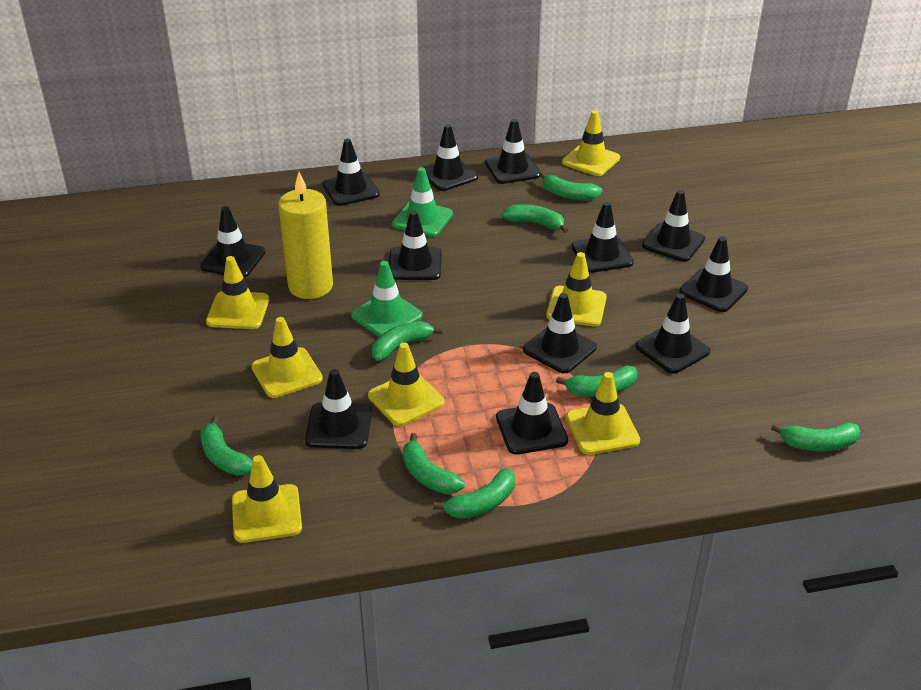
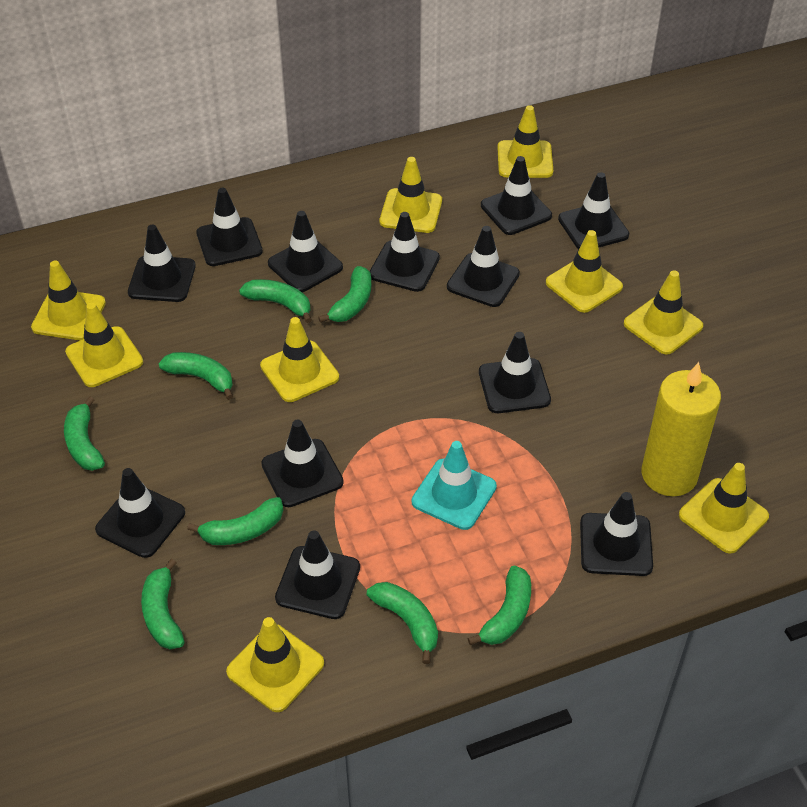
green traffic cone: 2 -> 0
turquoise traffic cone: 0 -> 1
yellow traffic cone: 7 -> 9

